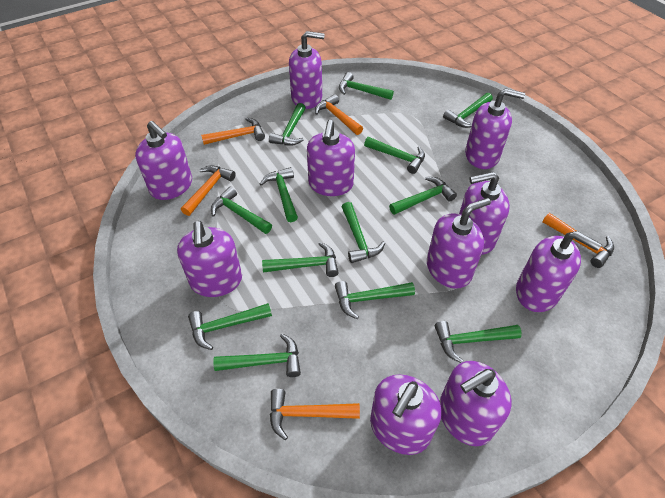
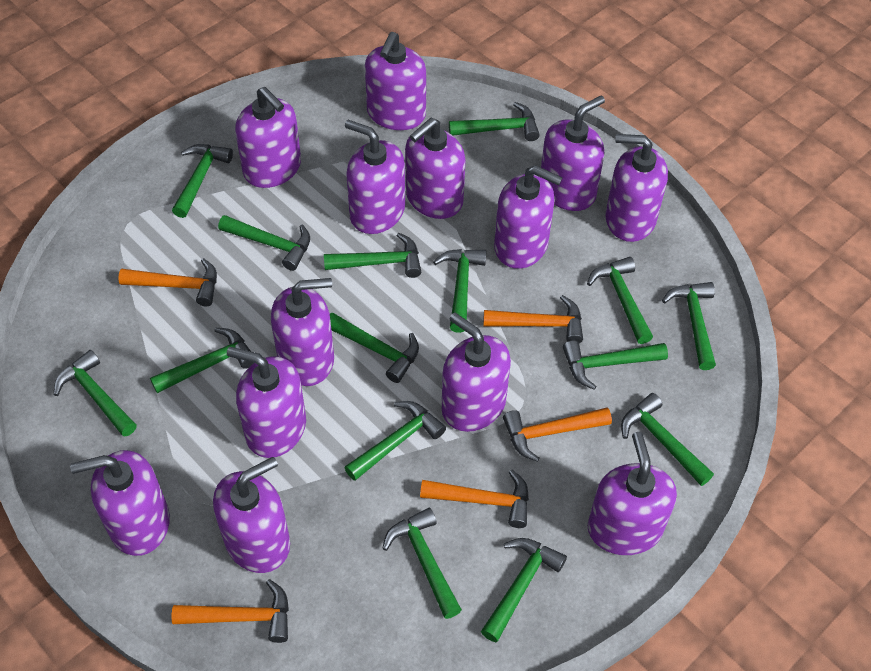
green hammer: 13 -> 15
purple soap dispenser: 10 -> 13

